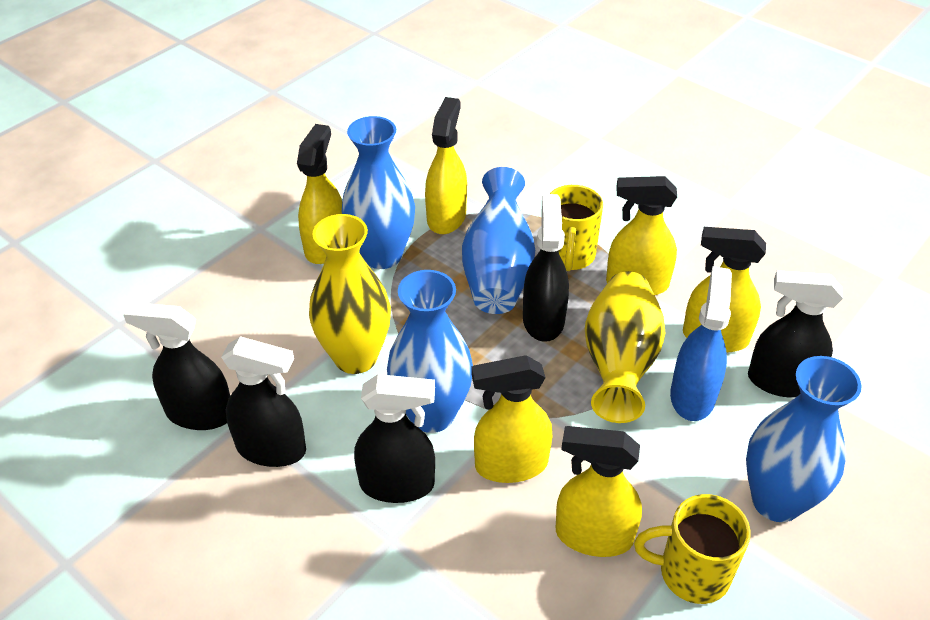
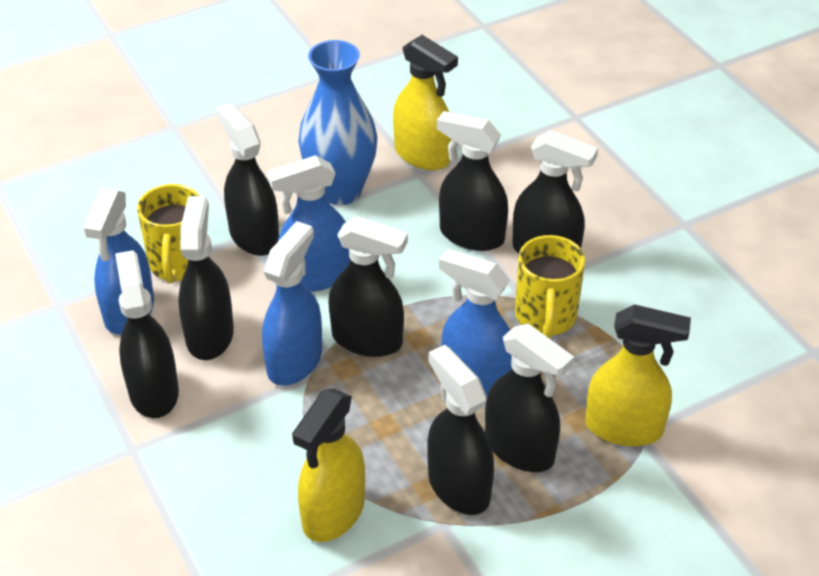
black spray bottle: 5 -> 8
blue spray bottle: 1 -> 4
blue vase: 4 -> 1
yellow spray bottle: 6 -> 3
yellow vase: 2 -> 0

